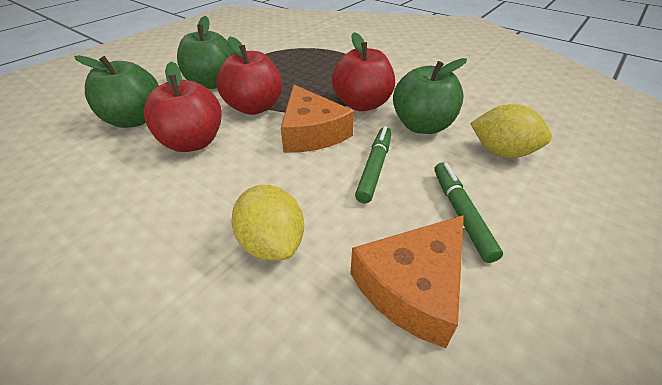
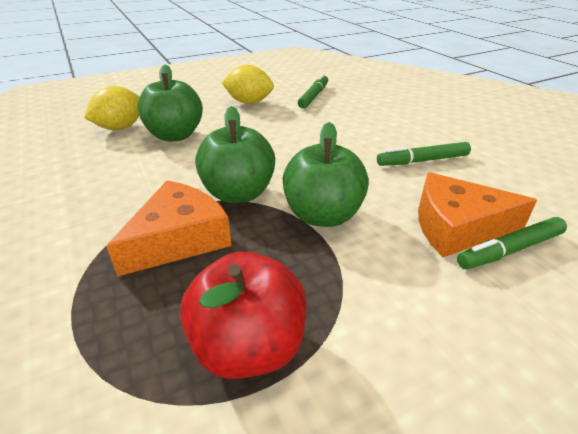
green marker: 2 -> 3
red apple: 3 -> 1

